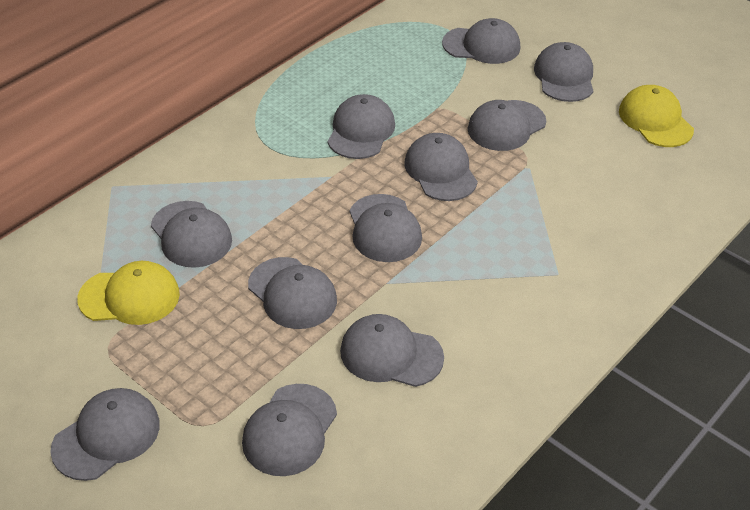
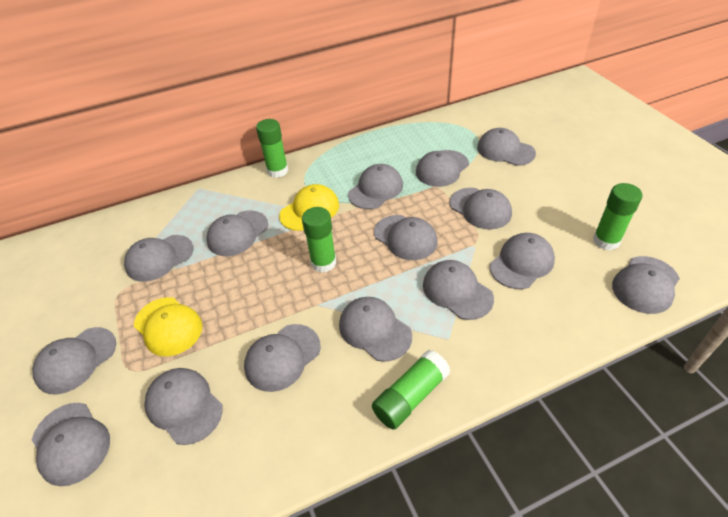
green glue stick: 0 -> 4
grey cap: 11 -> 15

